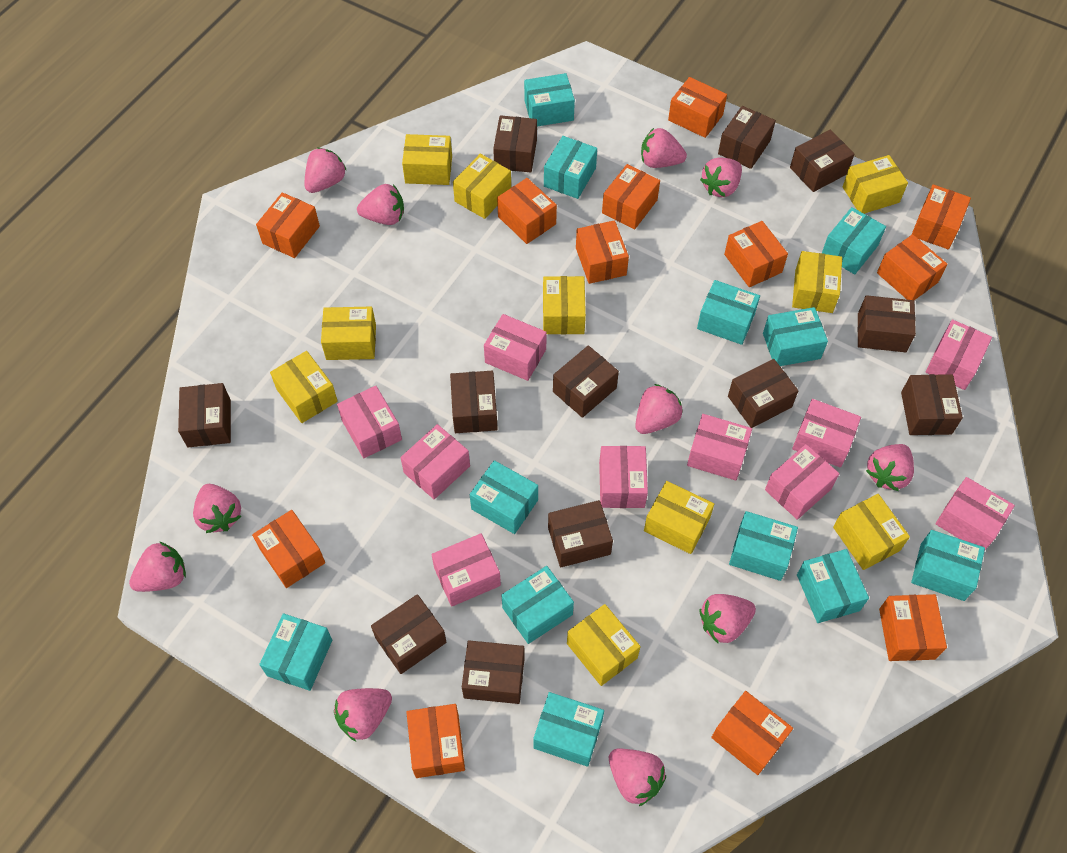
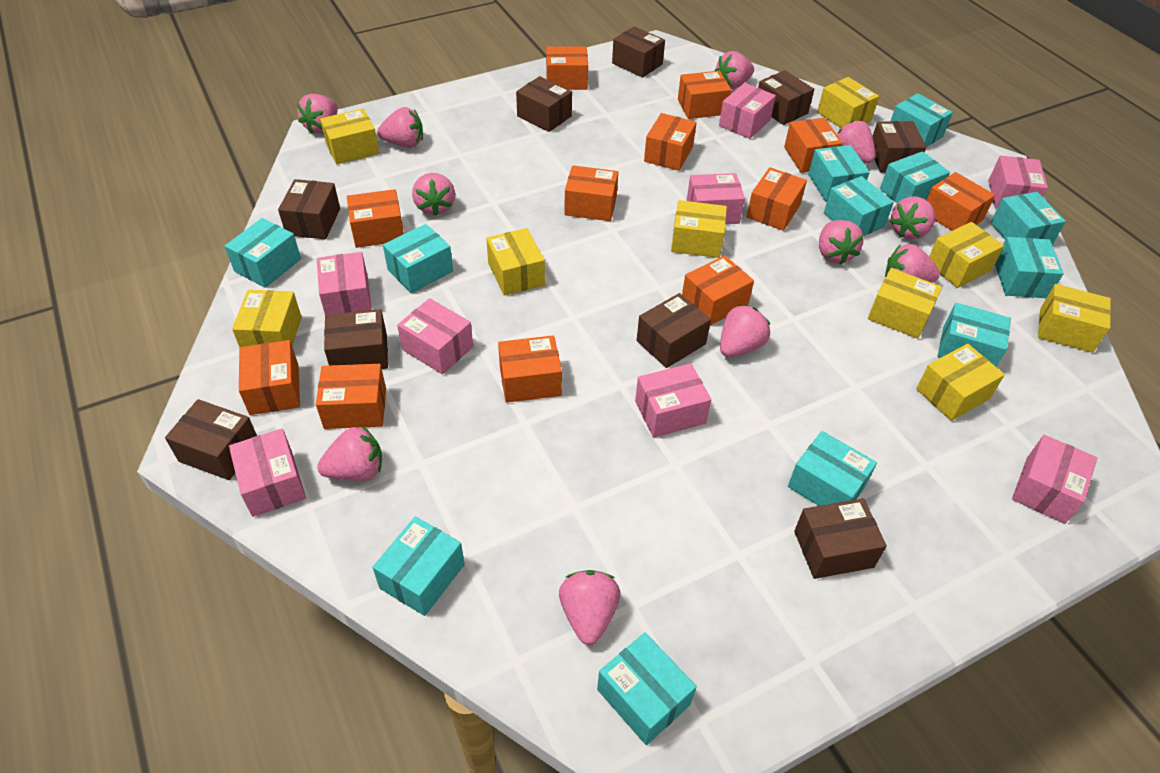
brown box: 12 -> 9
pink box: 10 -> 8
yellow box: 10 -> 9

